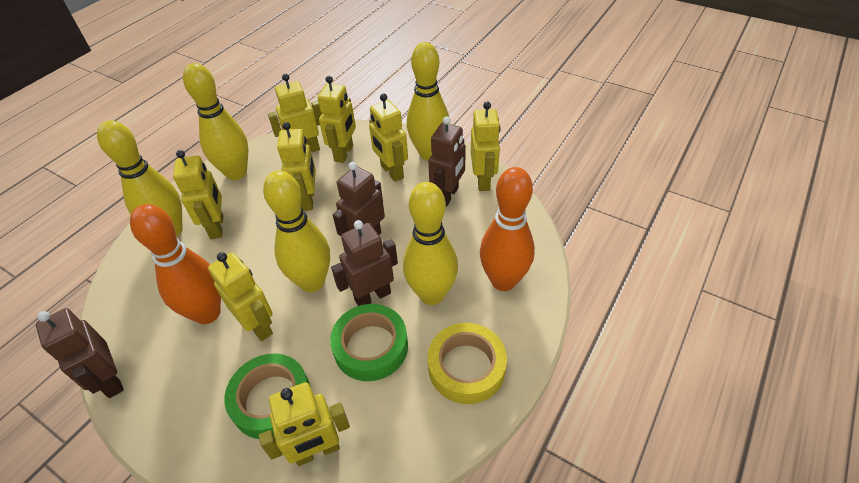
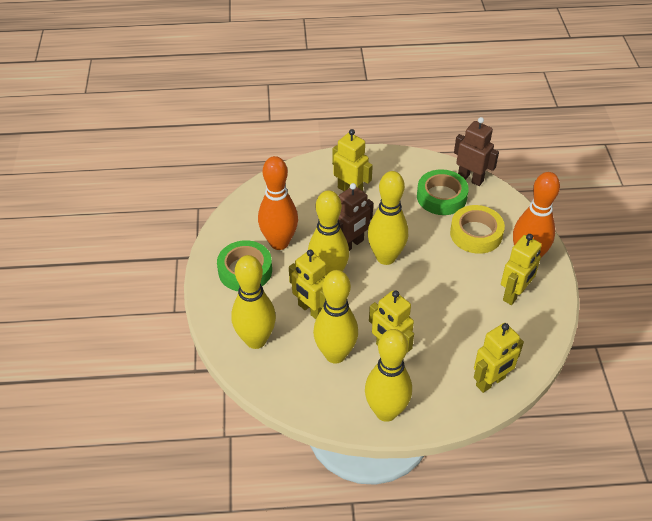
brown robot: 4 -> 2
yellow robot: 8 -> 5

